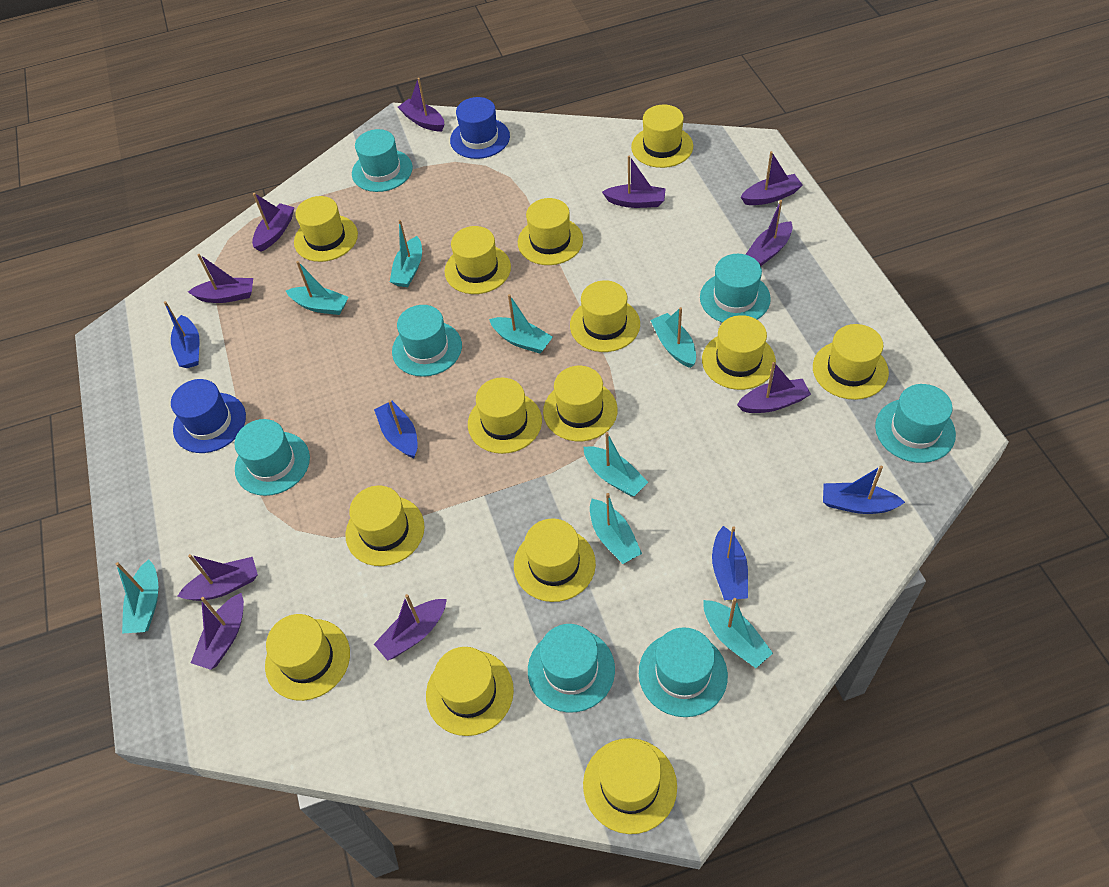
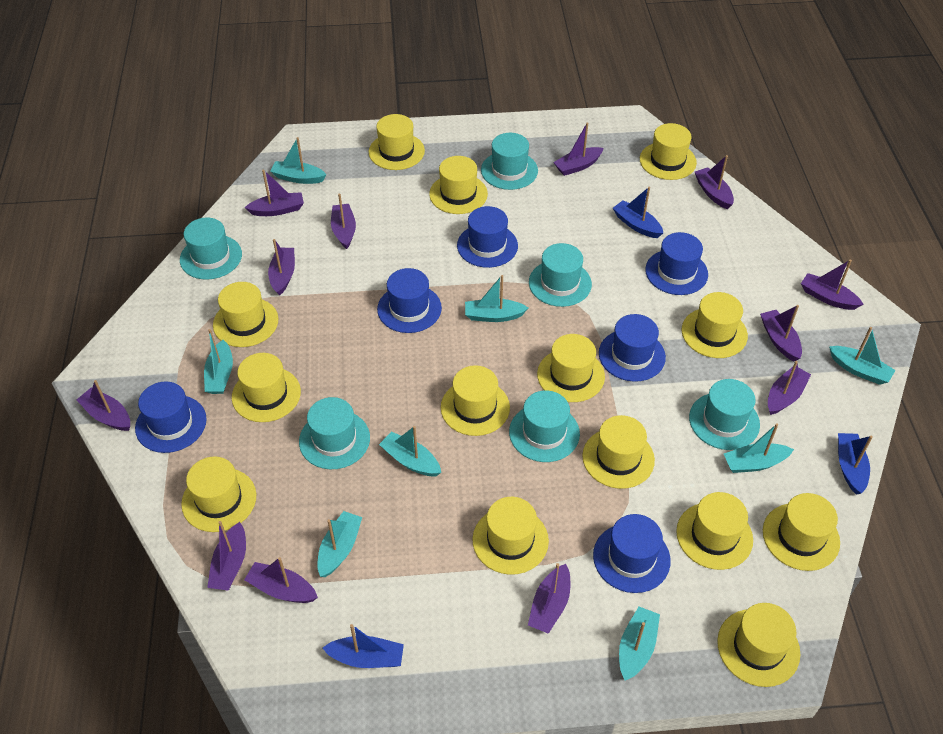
blue boat: 4 -> 3
blue hat: 2 -> 6
purple boat: 10 -> 12
turquoise hat: 7 -> 6

